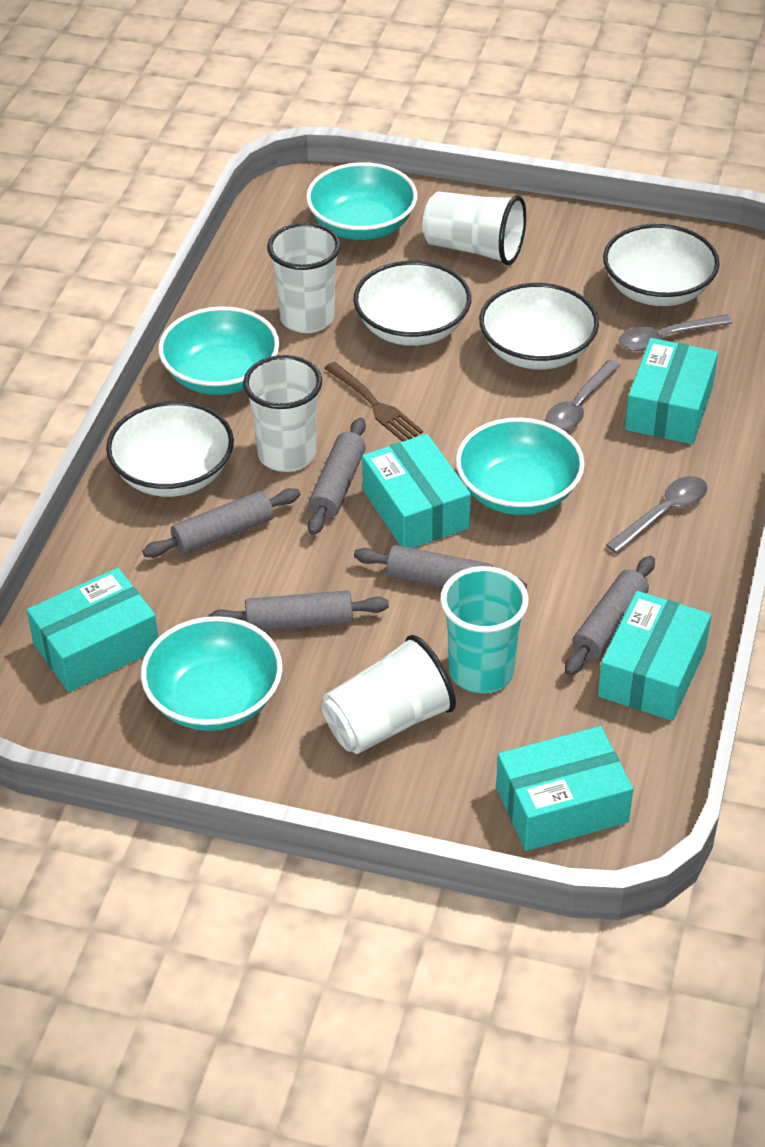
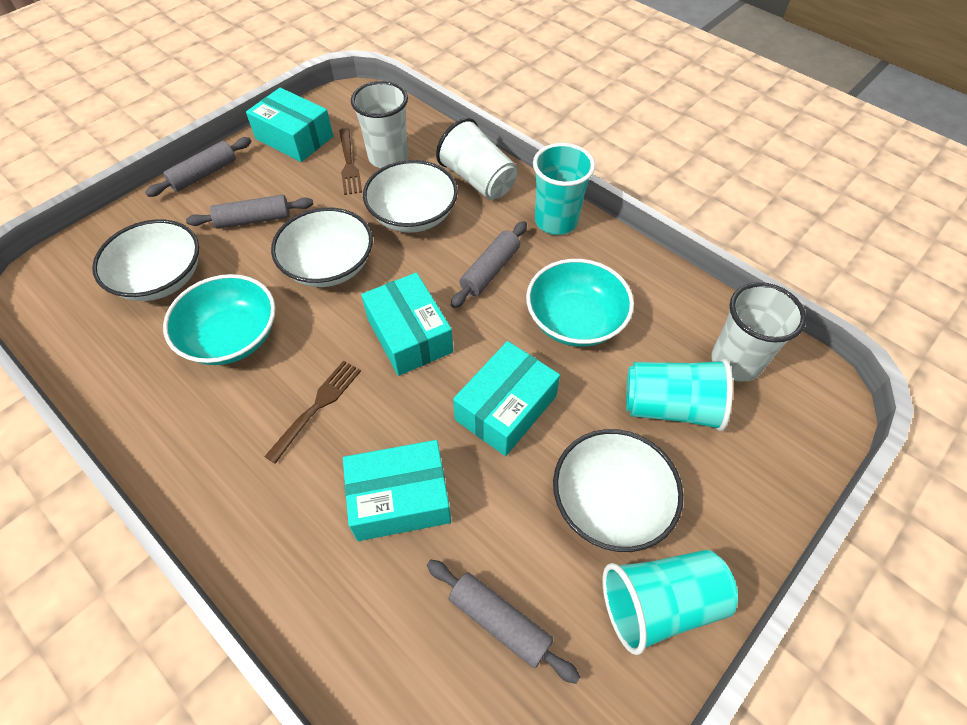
brown fork: 1 -> 2
grey rolling pin: 5 -> 4
grey spoon: 3 -> 0
turquoise bowl: 4 -> 2
turquoise box: 5 -> 4
turquoise cup: 1 -> 3
white cup: 4 -> 3

